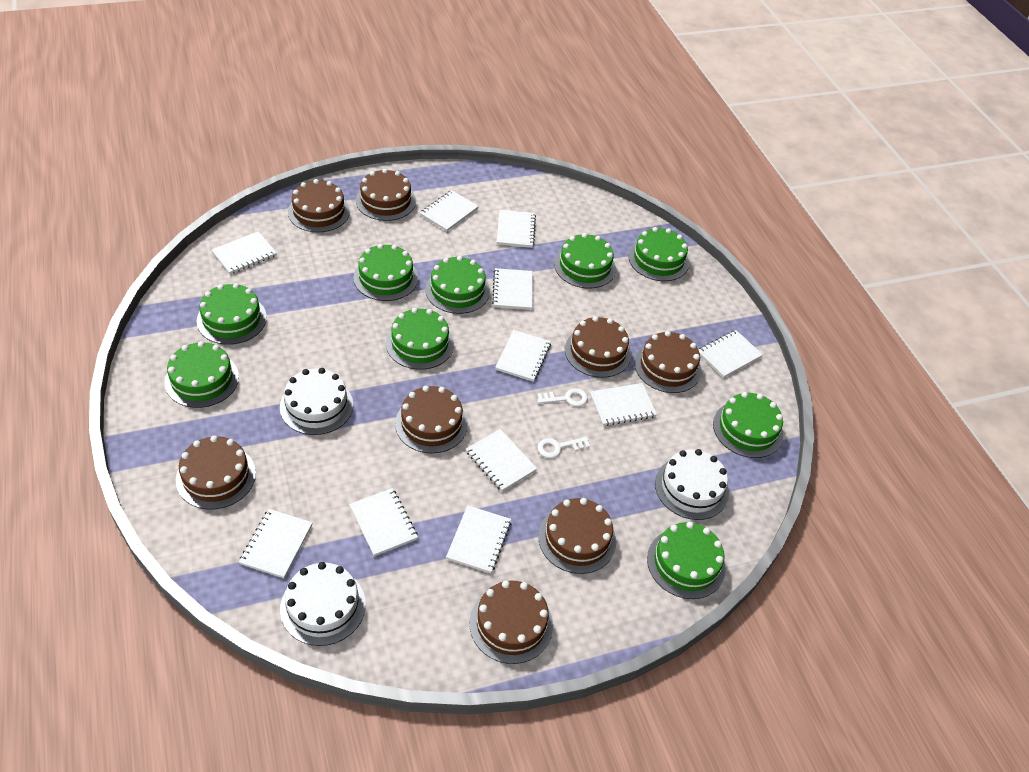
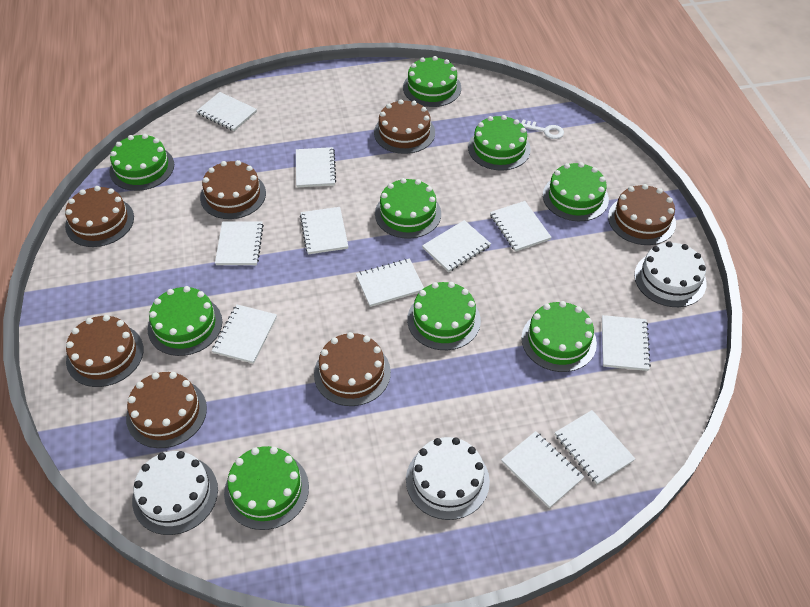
brown cake: 8 -> 7
white key: 2 -> 1

